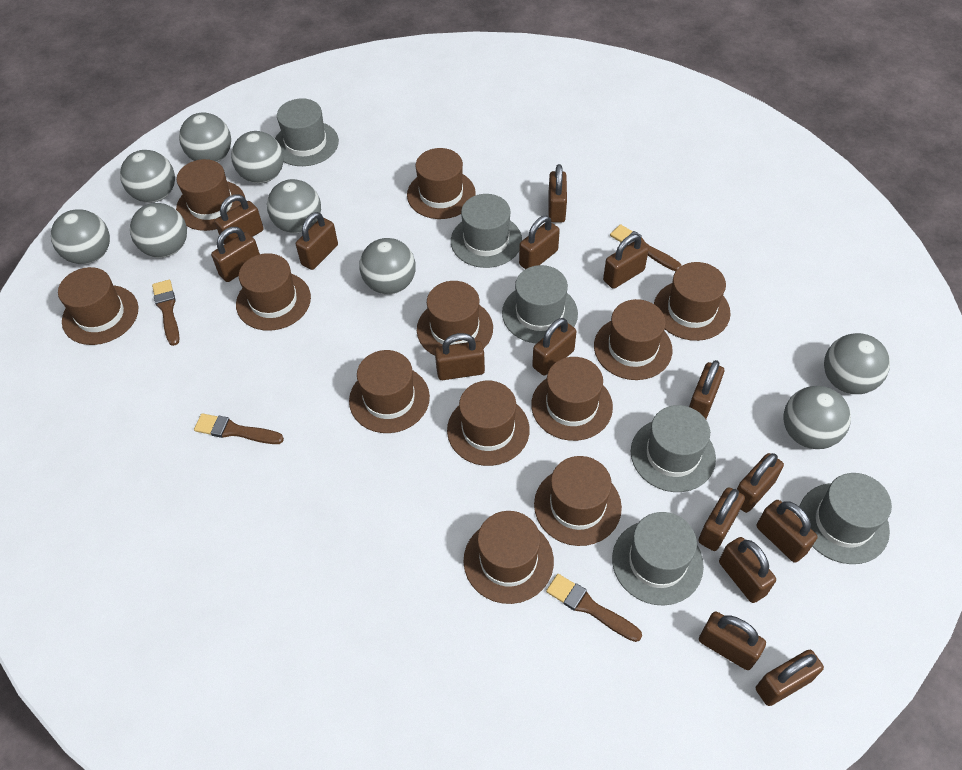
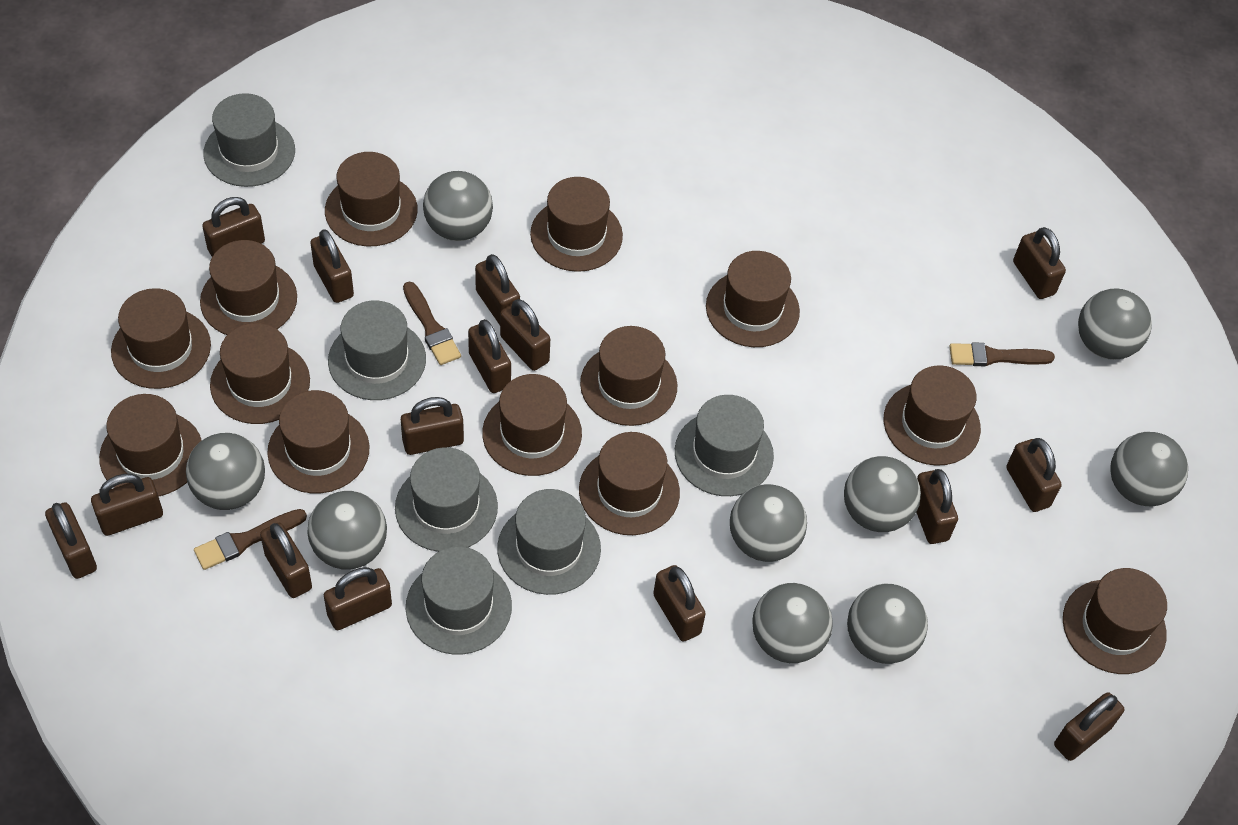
brown brush: 4 -> 3
brown hat: 12 -> 13

